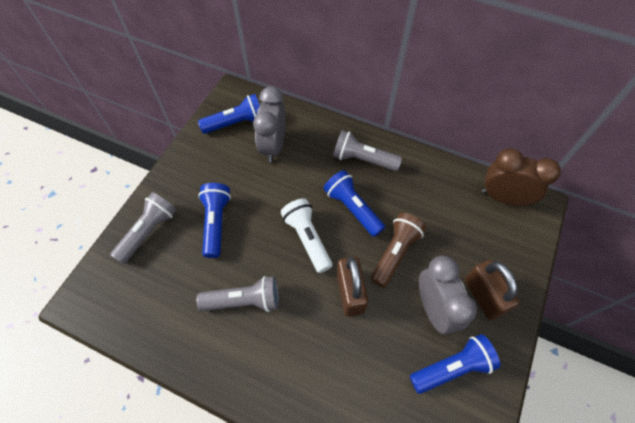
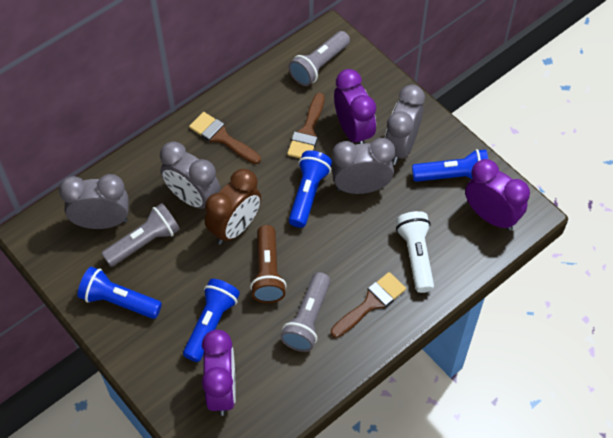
brown brush: 0 -> 3
brown padlock: 2 -> 0
grey clock: 2 -> 4
purple clock: 0 -> 3

